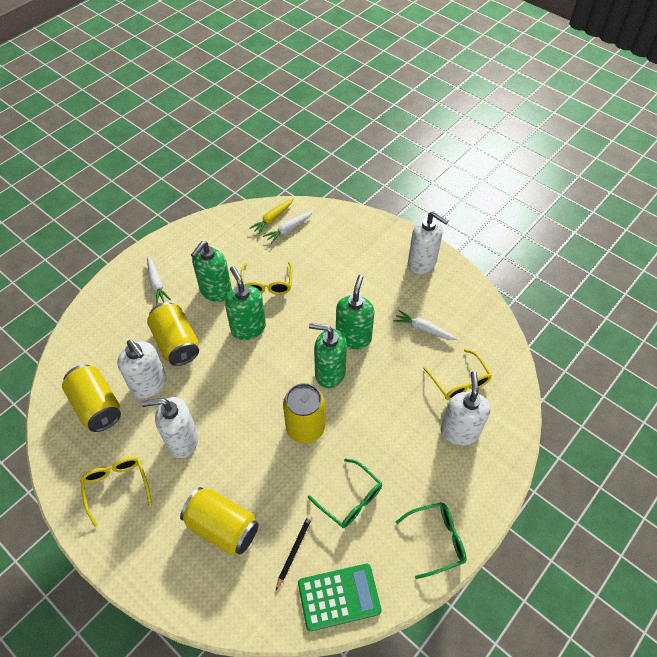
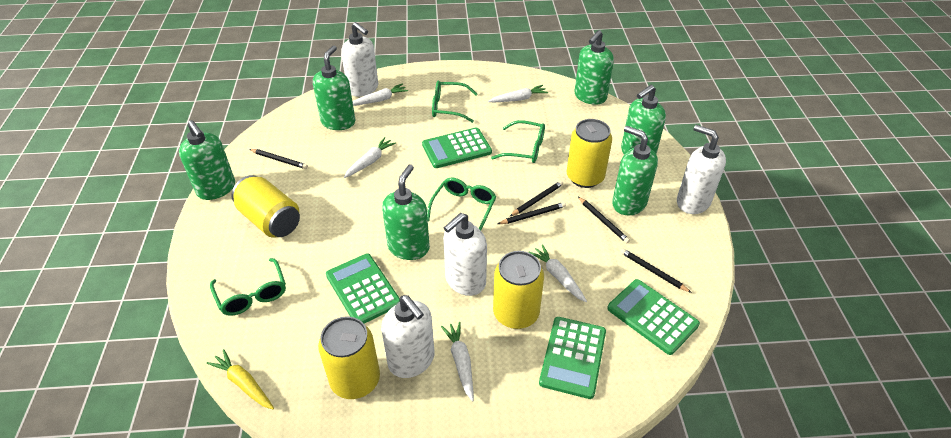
black pencil: 1 -> 5
green calculator: 1 -> 4
green glasses: 2 -> 4
green soap dispenser: 4 -> 6
white carrot: 3 -> 5
yellow glasses: 3 -> 0

